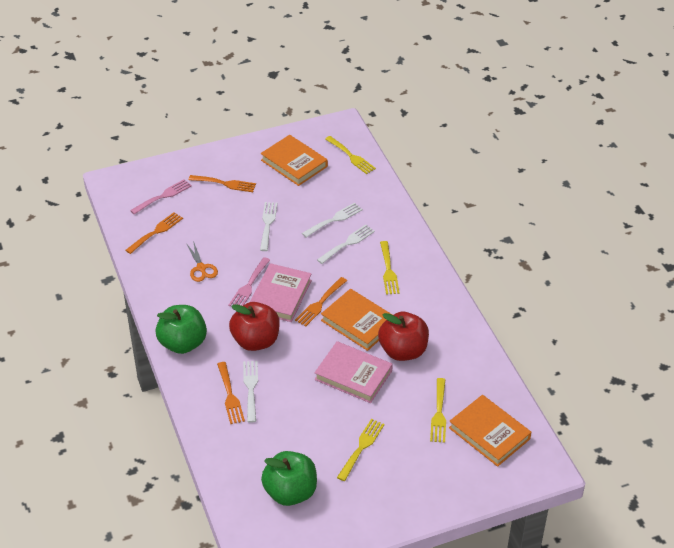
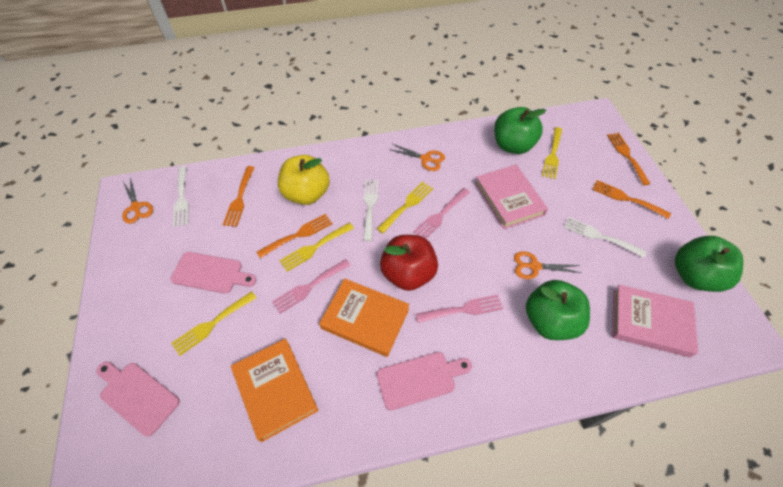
green apple: 2 -> 3
orange book: 3 -> 2
orange scissors: 1 -> 3
pink cutting board: 0 -> 3
pink fork: 2 -> 3
red apple: 2 -> 1
white fork: 4 -> 3
yellow apple: 0 -> 1

